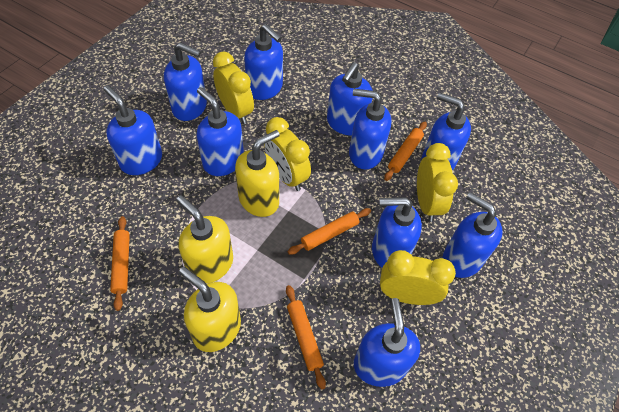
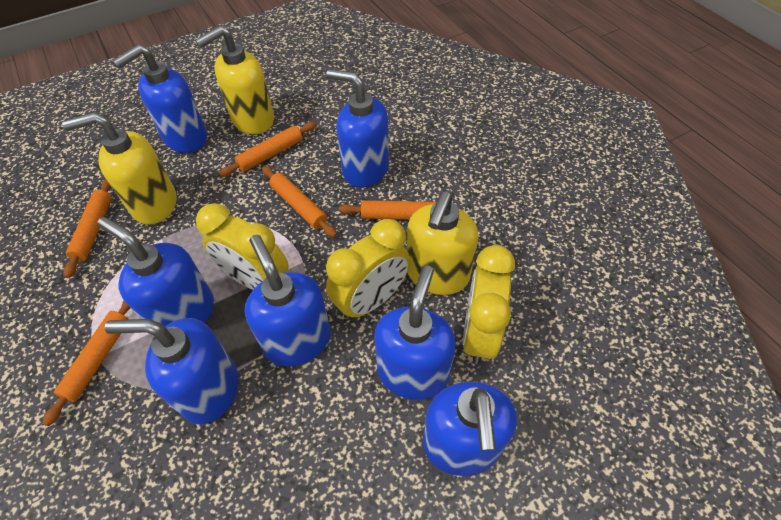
blue soap dispenser: 10 -> 7
orange rolling pin: 4 -> 5
yellow clock: 4 -> 3

